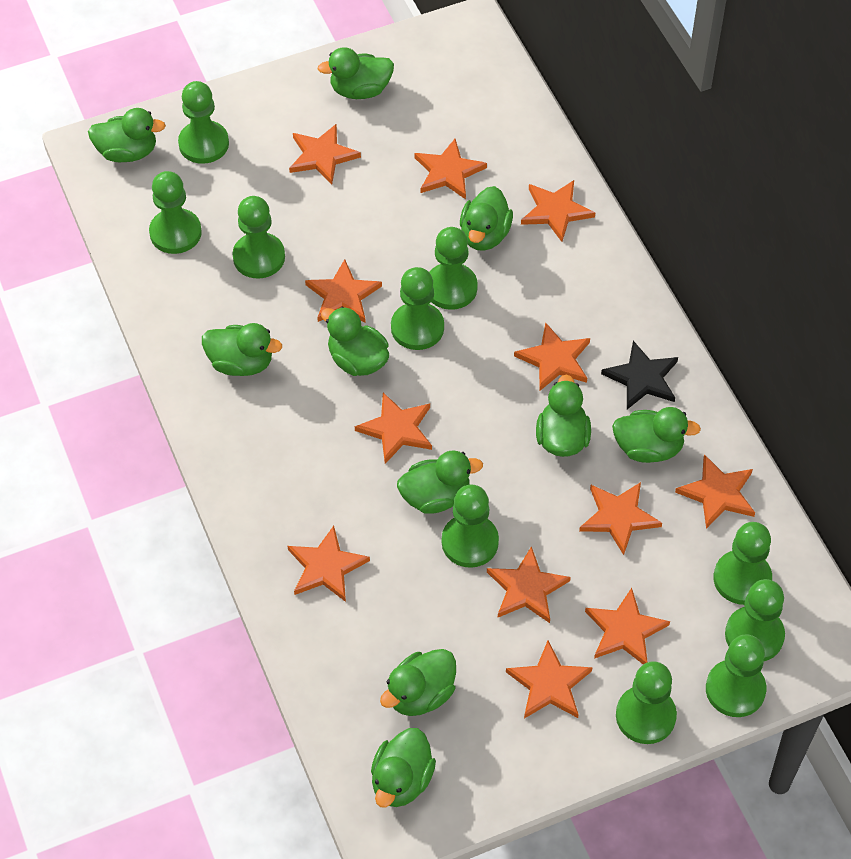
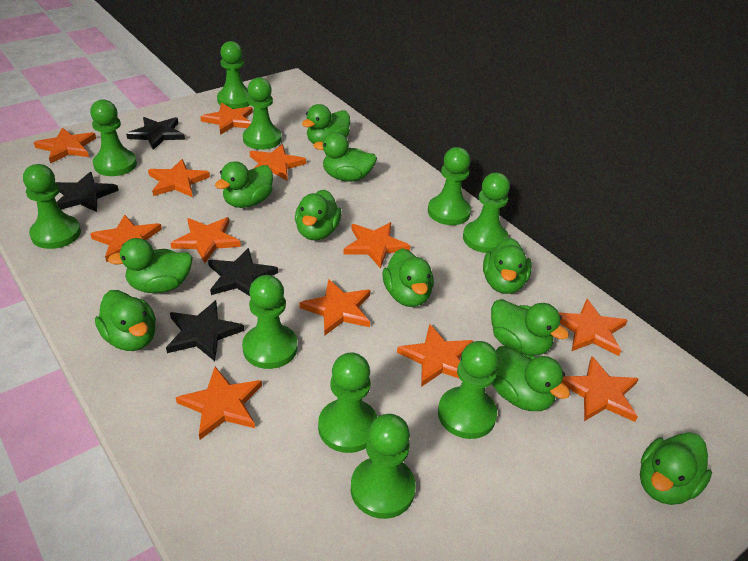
black star: 1 -> 4
green duck: 10 -> 11

